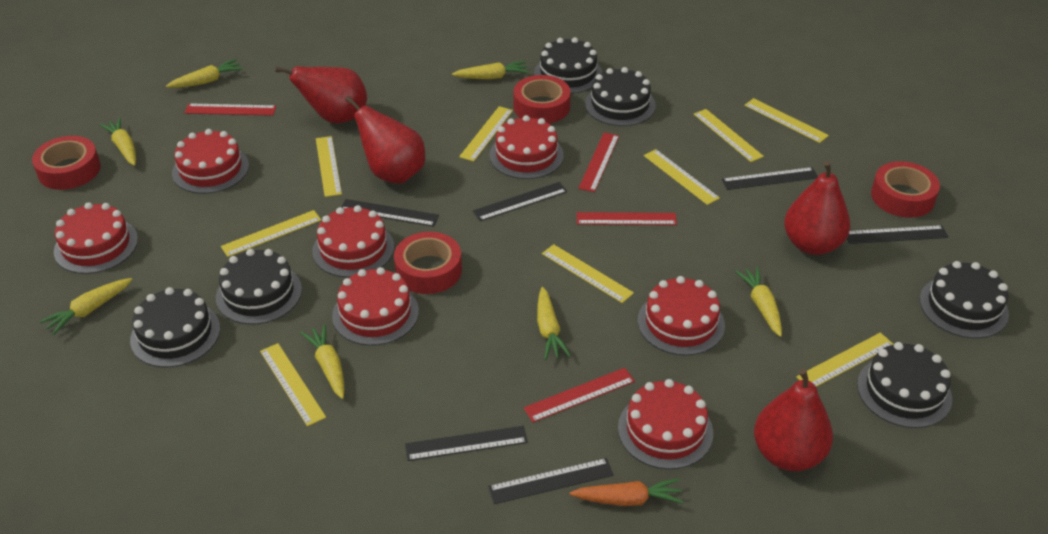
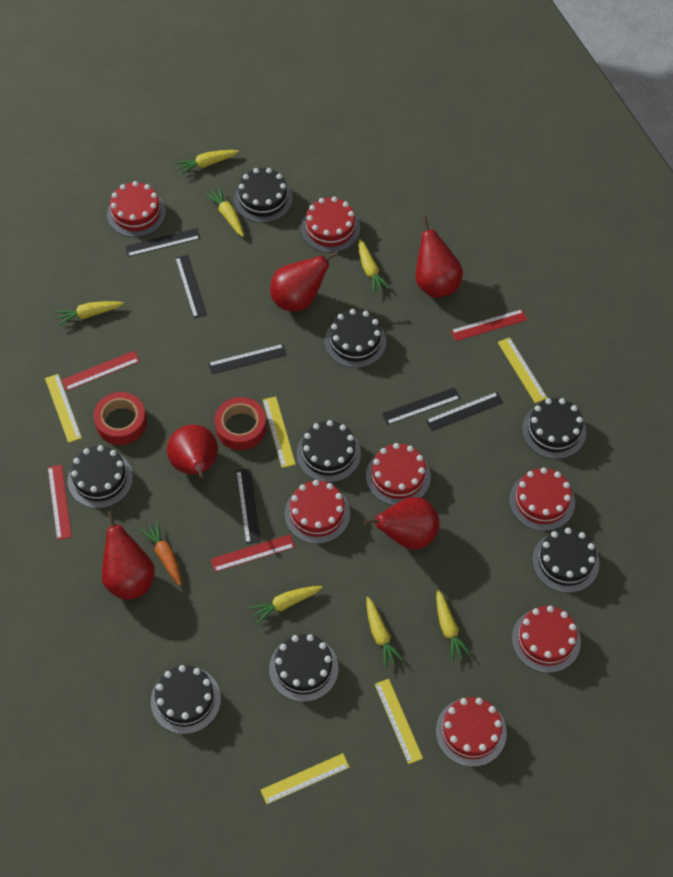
black cake: 6 -> 8
red pear: 4 -> 5
red tape: 4 -> 2
yellow ruler: 9 -> 5

